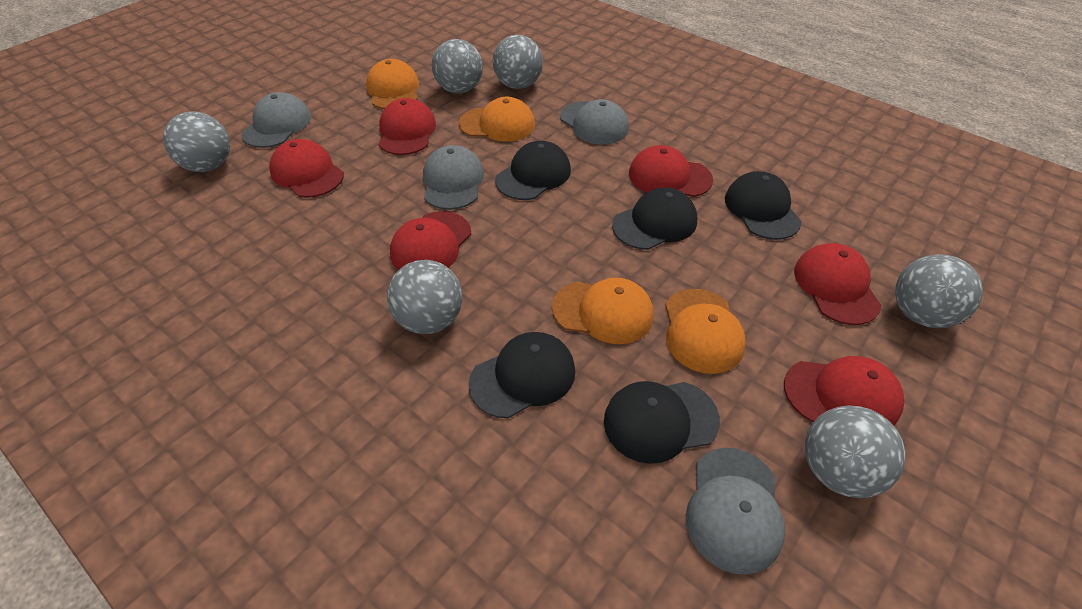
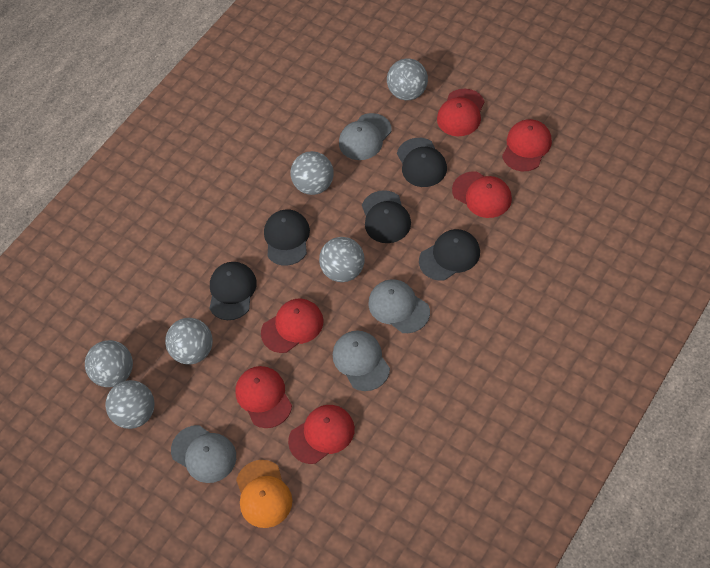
orange cap: 4 -> 1

